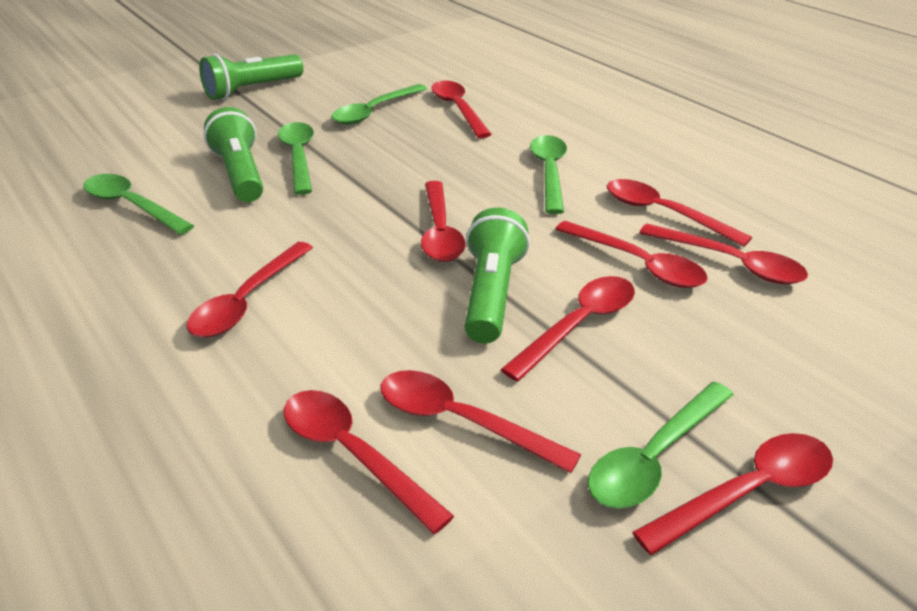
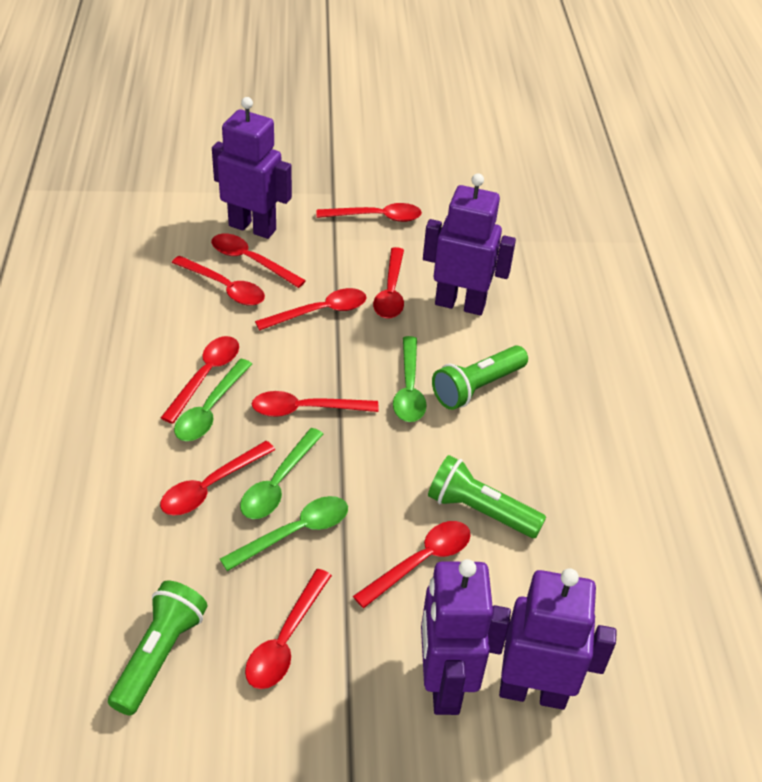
green spoon: 5 -> 4
purple robot: 0 -> 4

